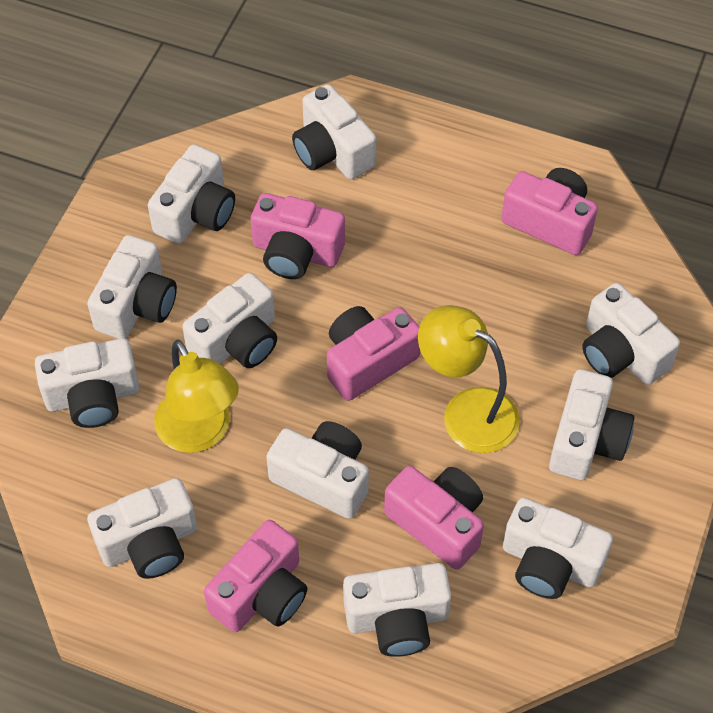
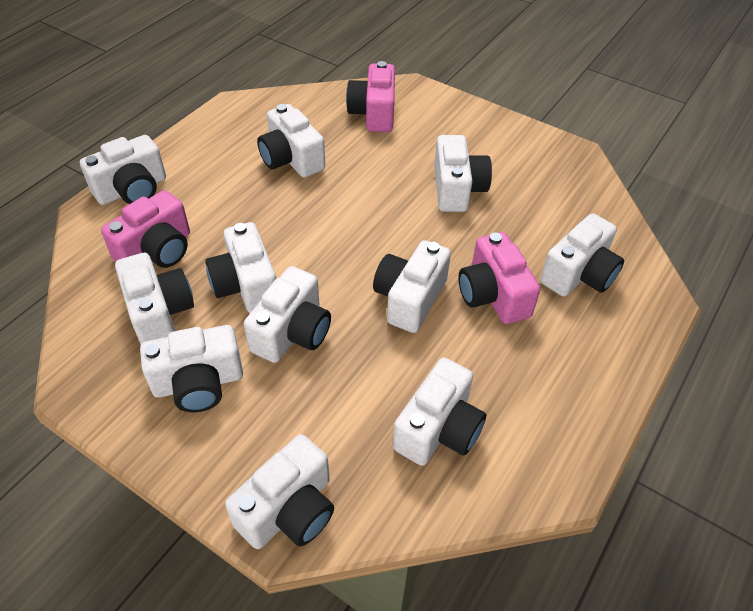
pink camera: 5 -> 3
yellow lamp: 2 -> 0

